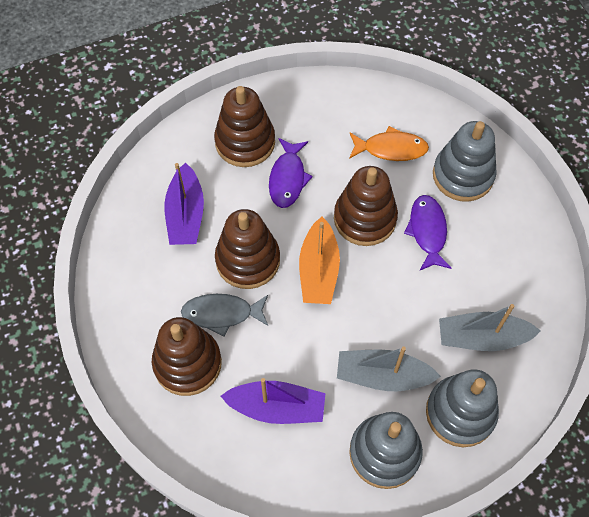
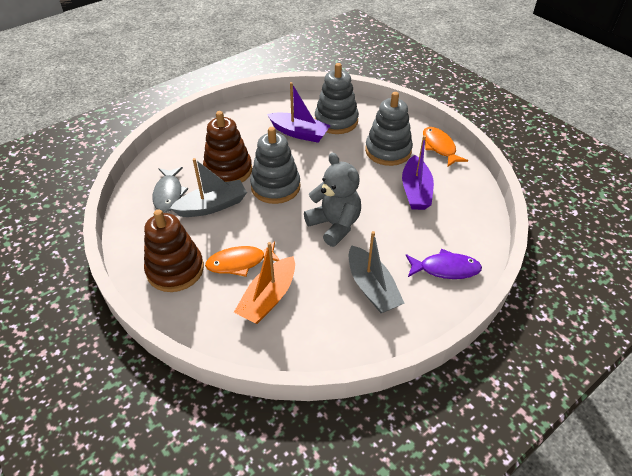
brown stacking toy: 4 -> 2
grey teddy bear: 0 -> 1
orange fish: 1 -> 2
purple fish: 2 -> 1

